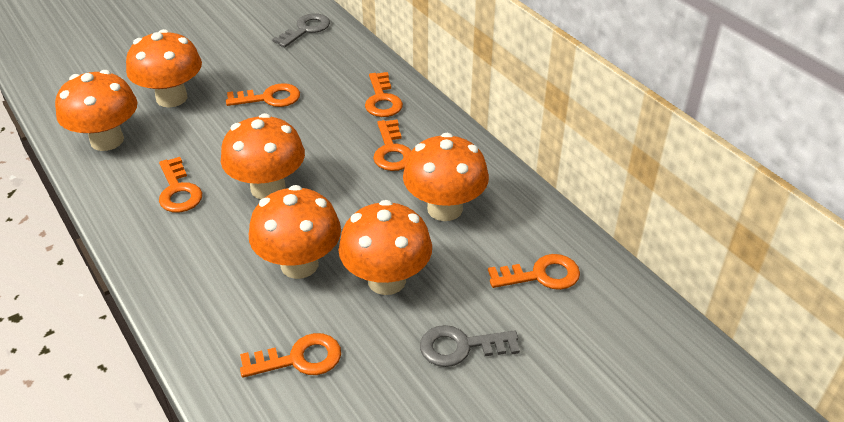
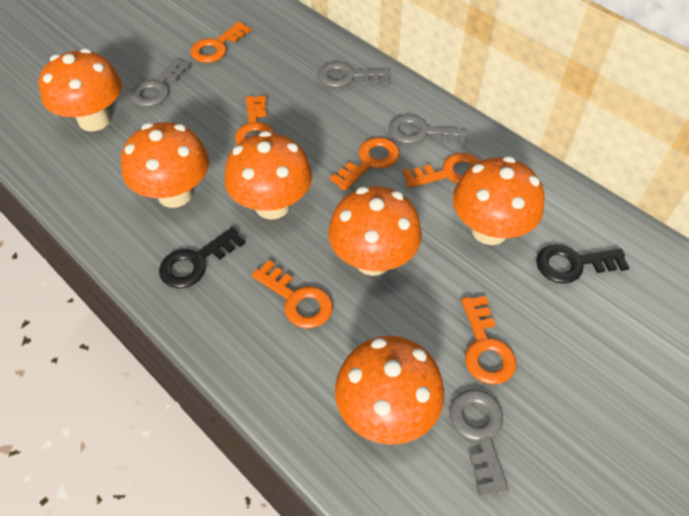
black key: 0 -> 2
grey key: 2 -> 4

